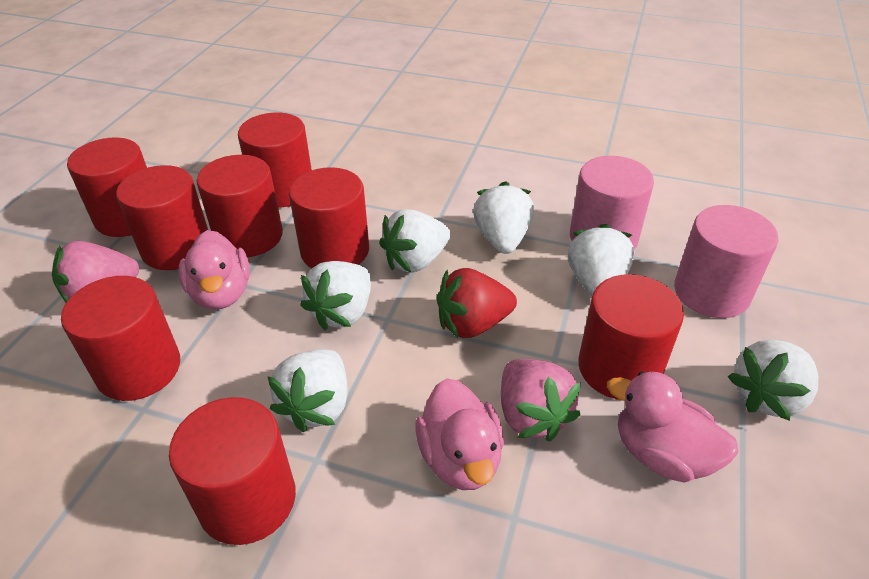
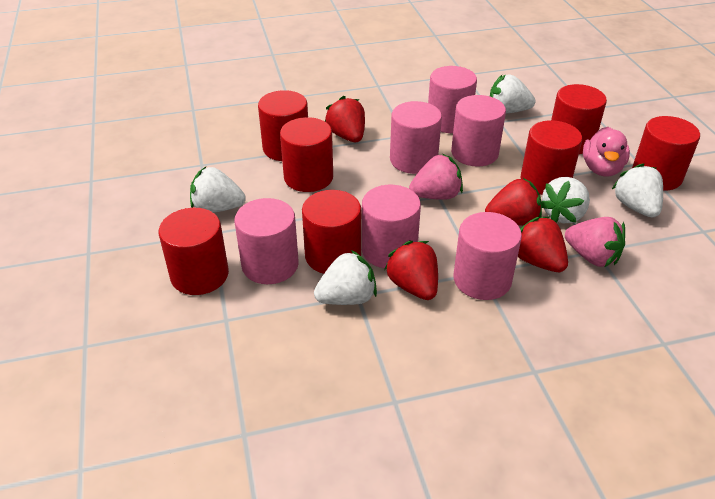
pink cylinder: 2 -> 6
pink duck: 3 -> 1
red cylinder: 8 -> 7
red strawberry: 1 -> 4
white strawberry: 6 -> 5

